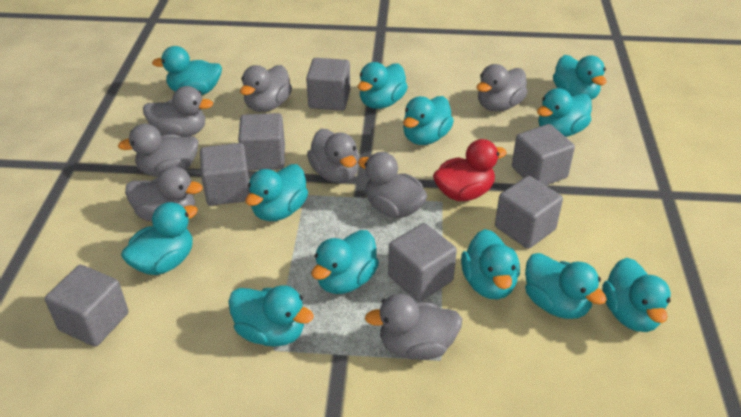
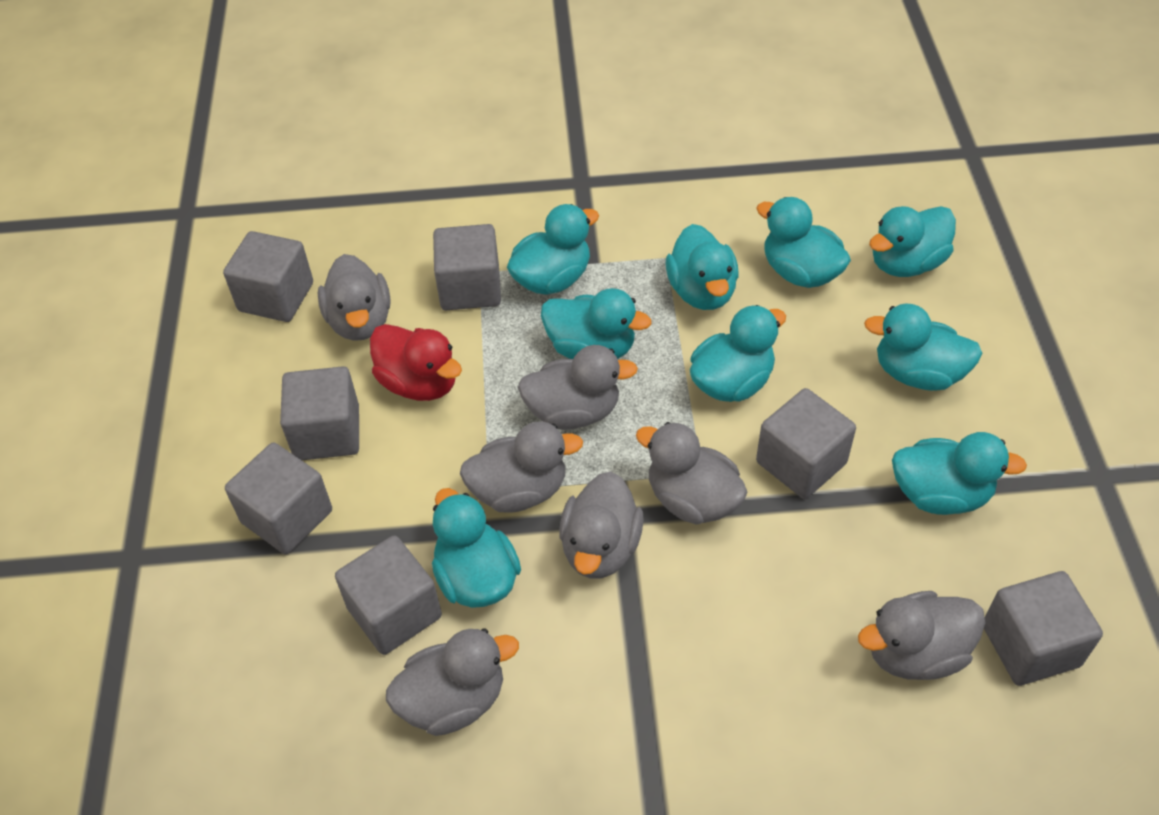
grey duck: 8 -> 7
turquoise duck: 12 -> 9

